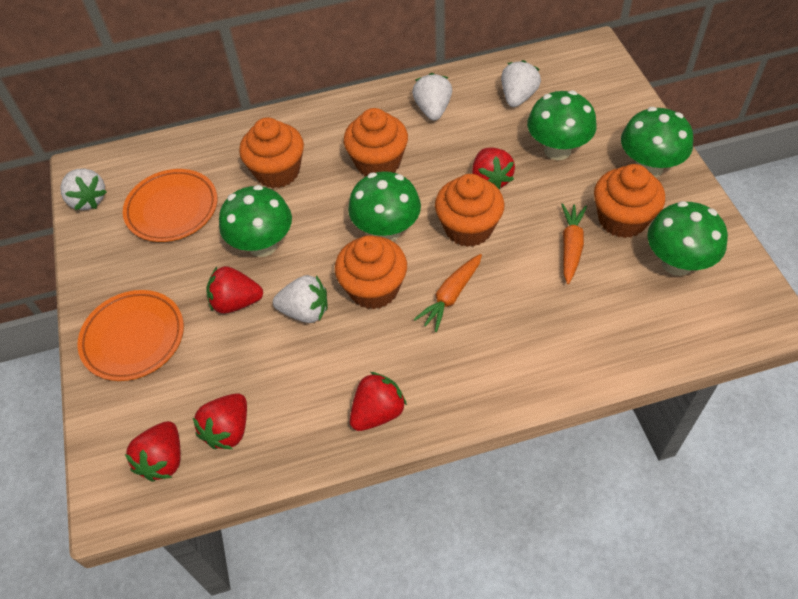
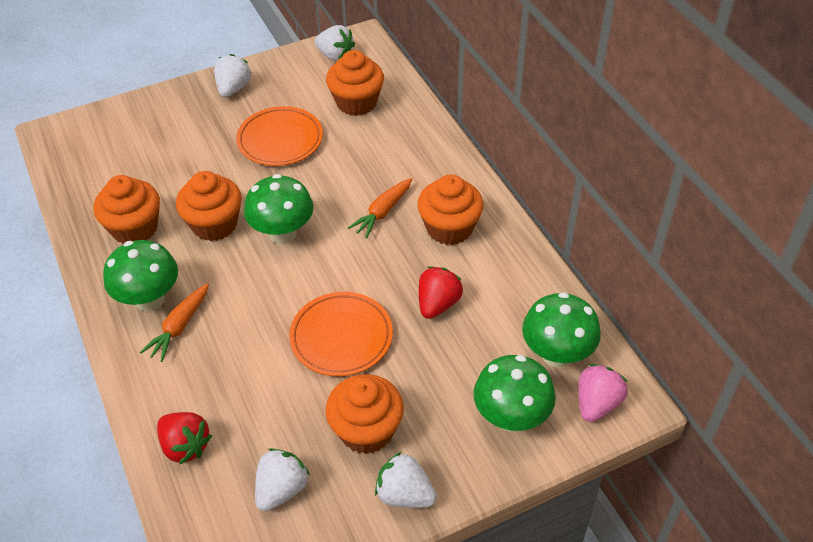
green mushroom: 5 -> 4
pink strawberry: 0 -> 1
red strawberry: 5 -> 2

